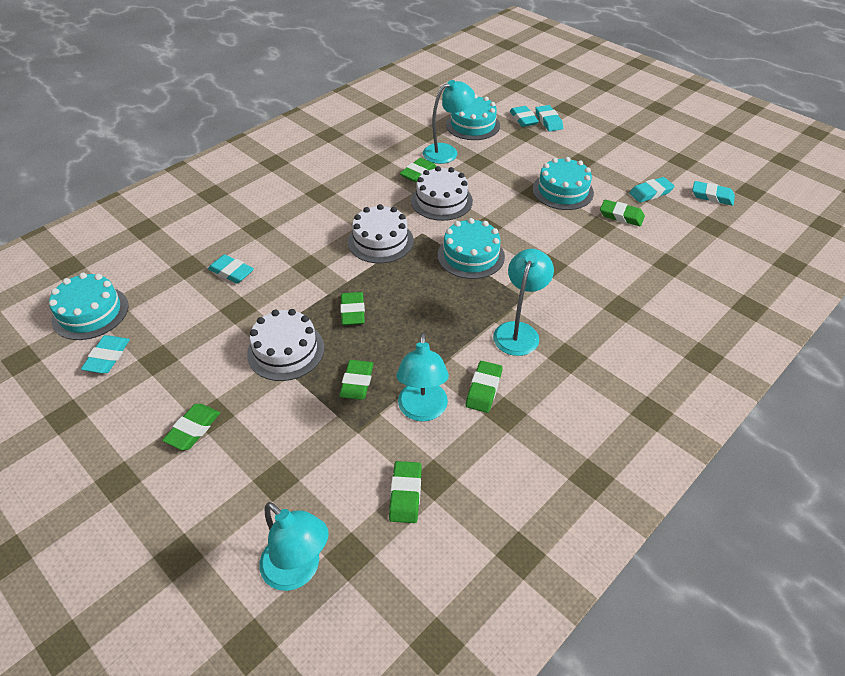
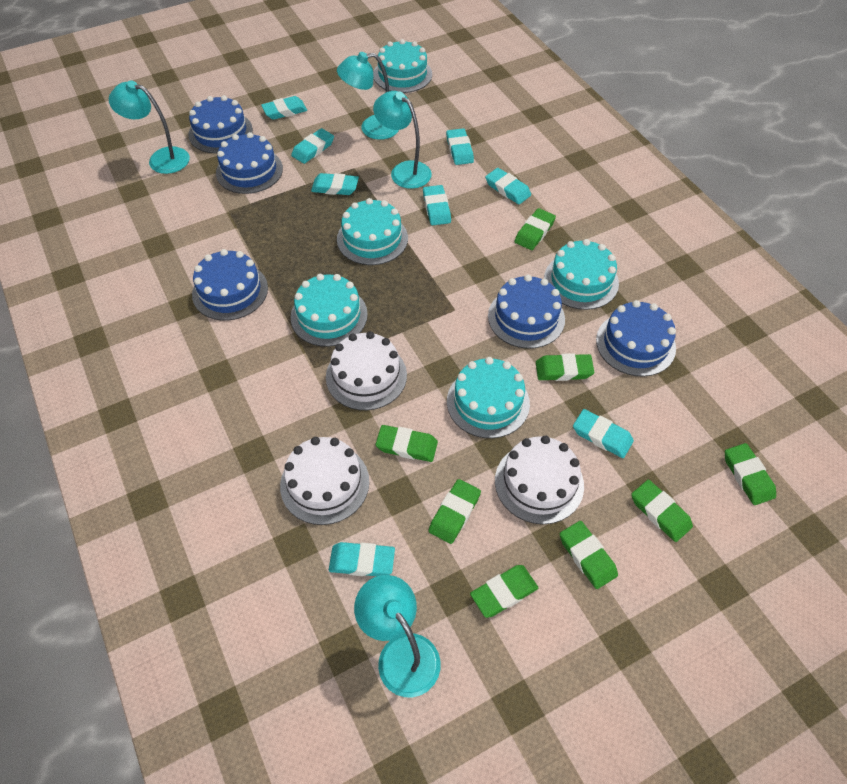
blue cake: 0 -> 5
green eraser: 7 -> 8
turquoise cake: 4 -> 5
turquoise eraser: 6 -> 8

